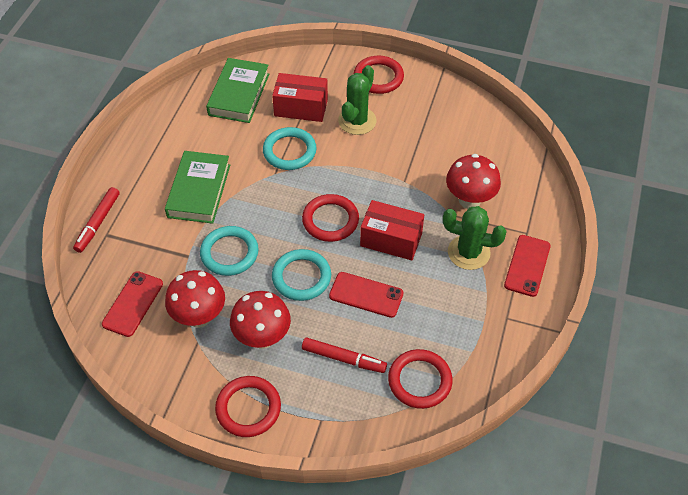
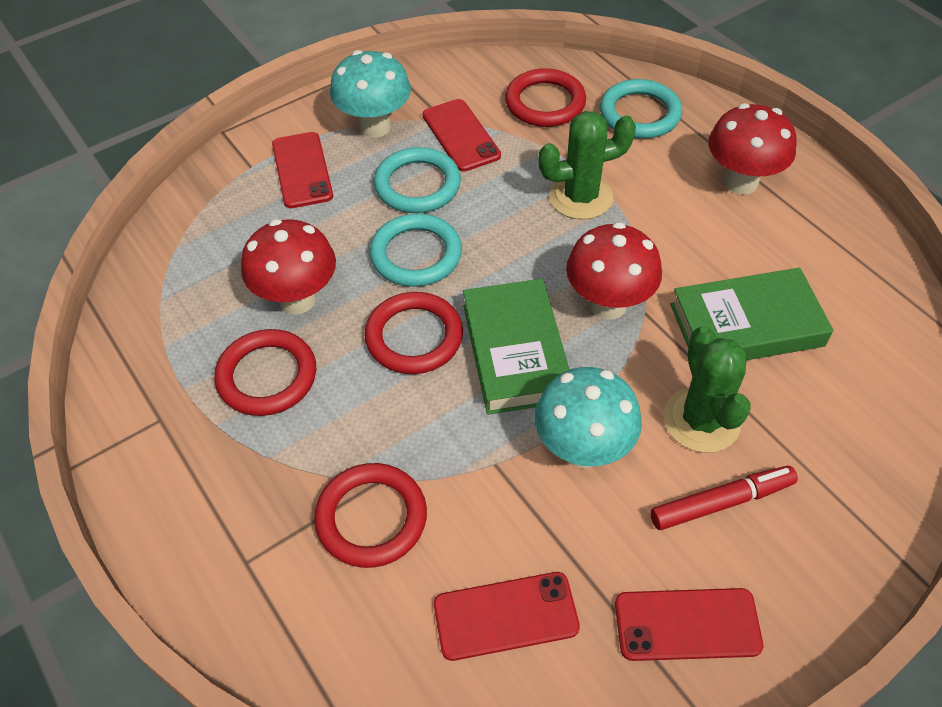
red box: 2 -> 0
red marker: 2 -> 1
red phone: 3 -> 4
turquoise mushroom: 0 -> 2

